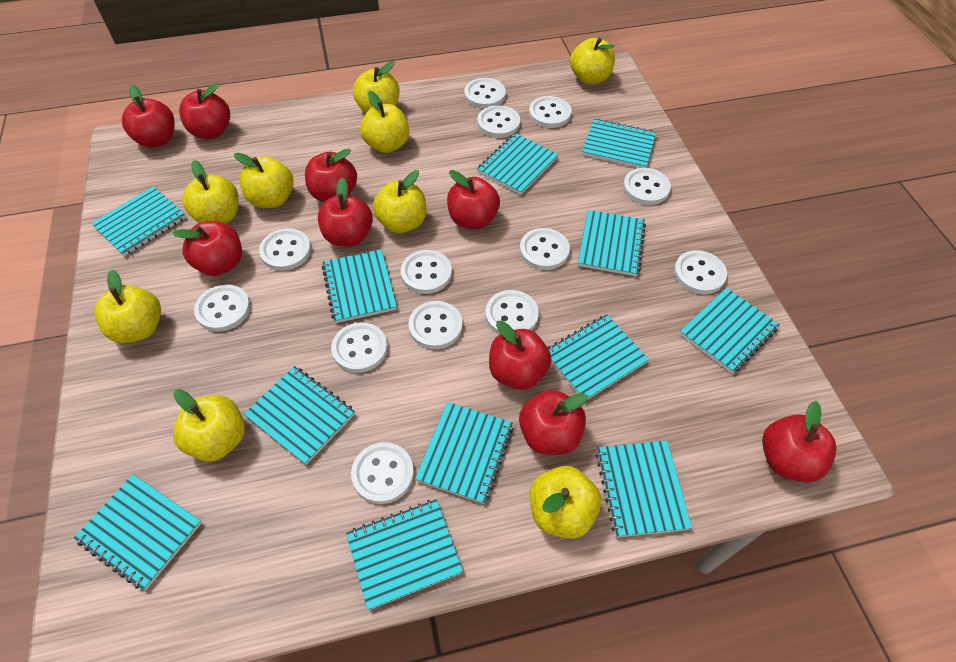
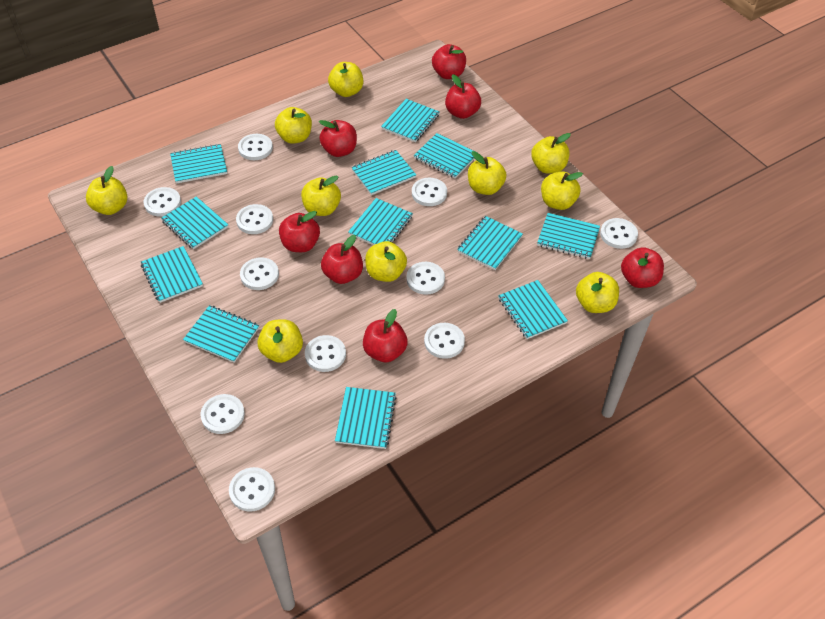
red apple: 9 -> 7
white button: 13 -> 11
yellow apple: 9 -> 10

